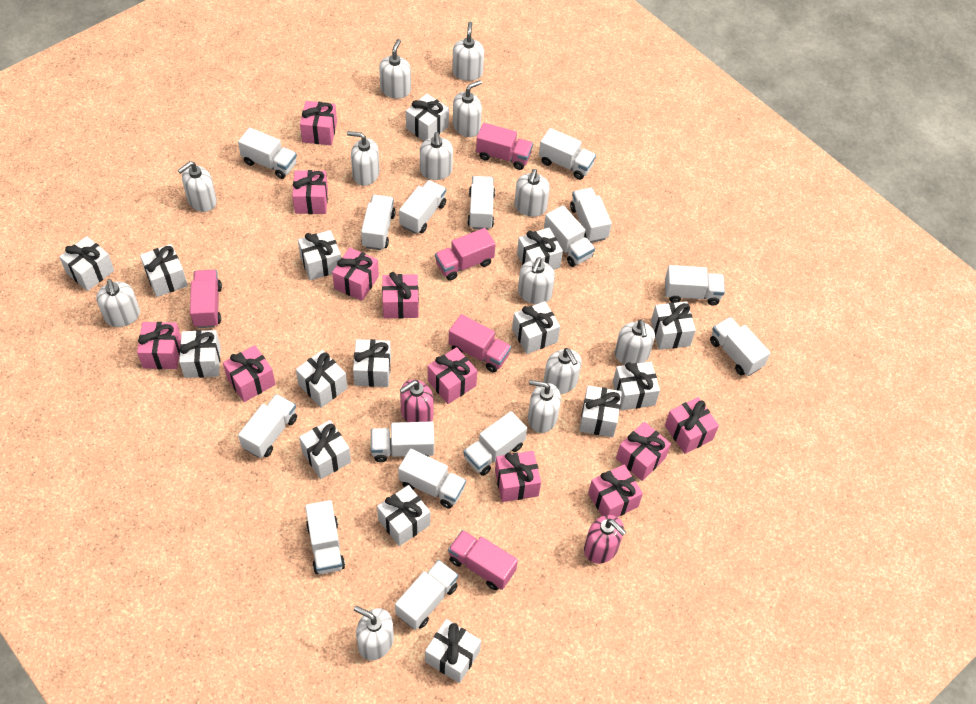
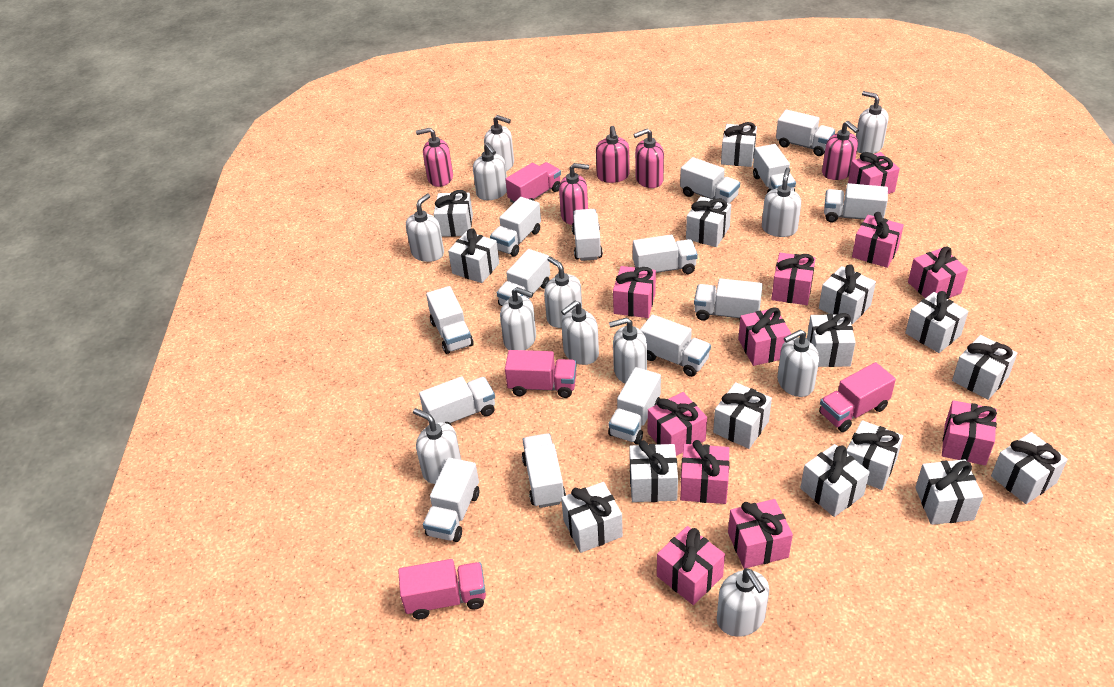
pink soap dispenser: 2 -> 5
pink truck: 5 -> 4
white soap dispenser: 13 -> 12

